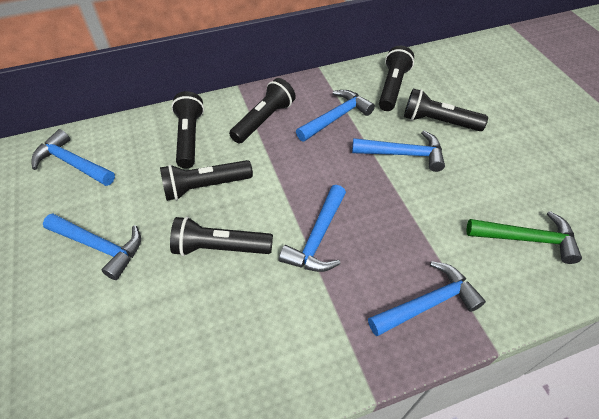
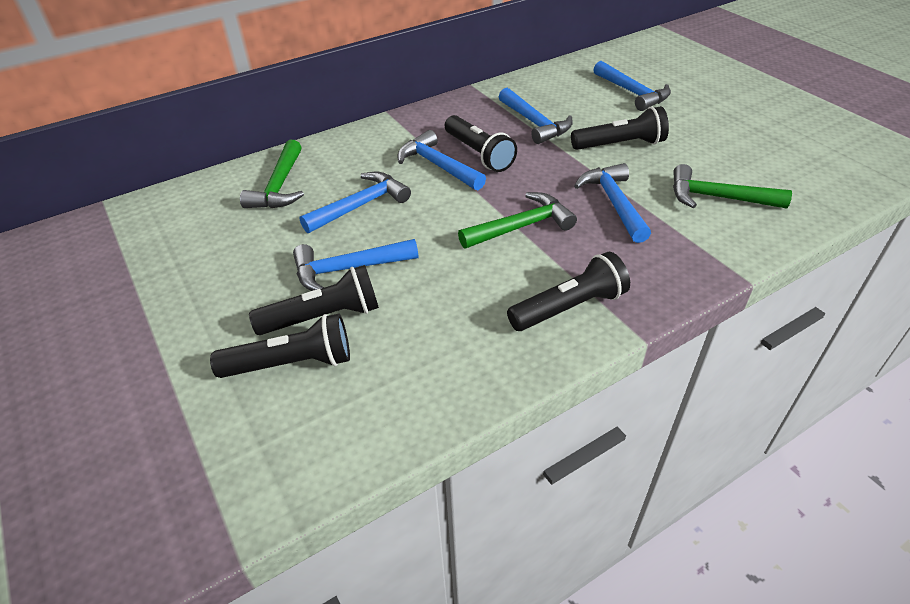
black flashlight: 6 -> 5
green hammer: 1 -> 3

